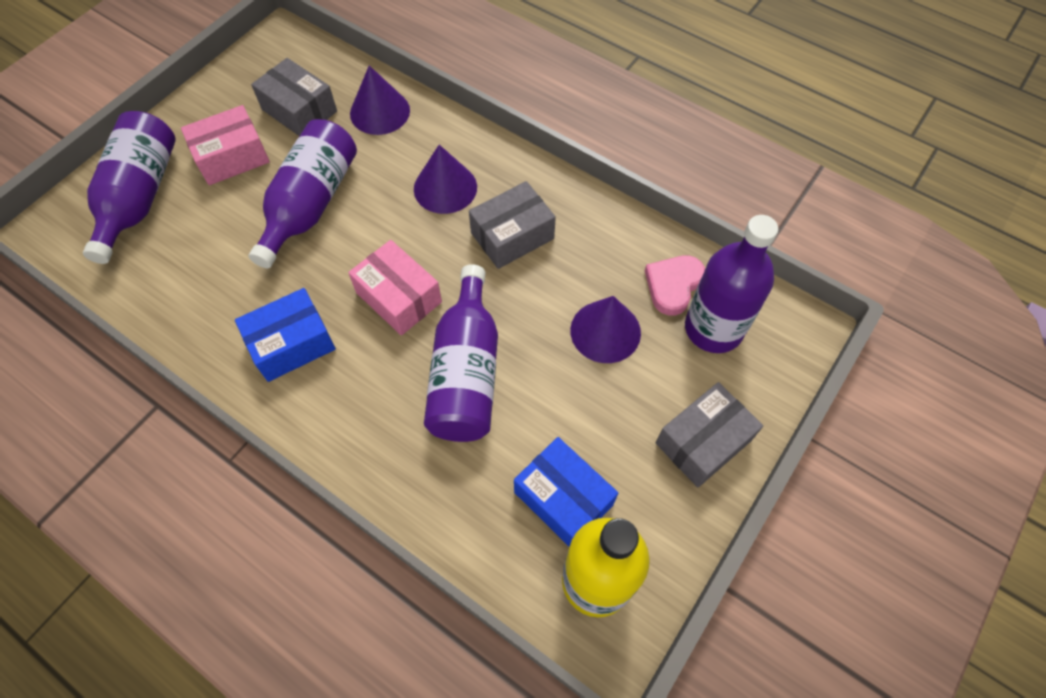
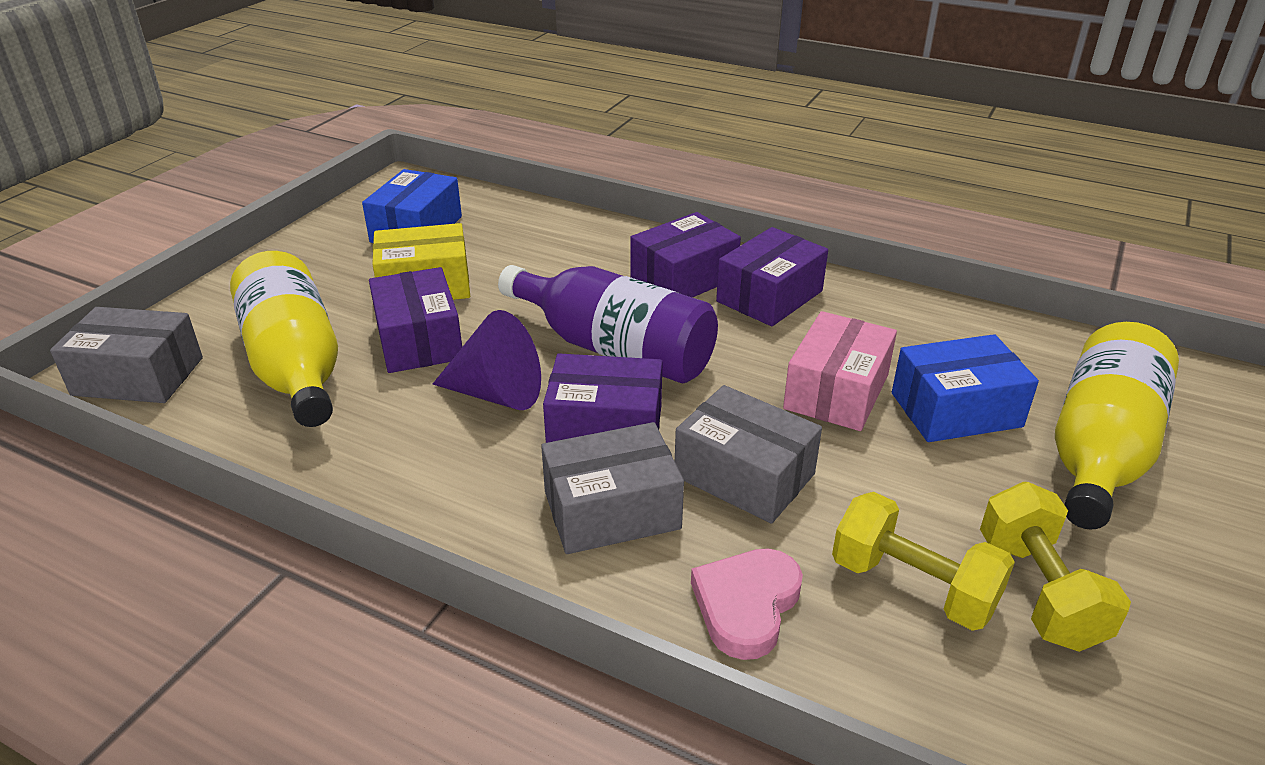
pink box: 2 -> 1
purple bottle: 4 -> 1
purple box: 0 -> 4
purple cone: 3 -> 1
yellow bottle: 1 -> 2
yellow box: 0 -> 1
yellow dumbbell: 0 -> 2

